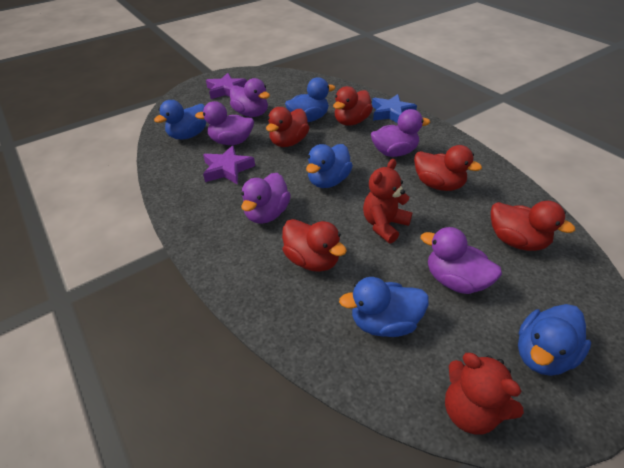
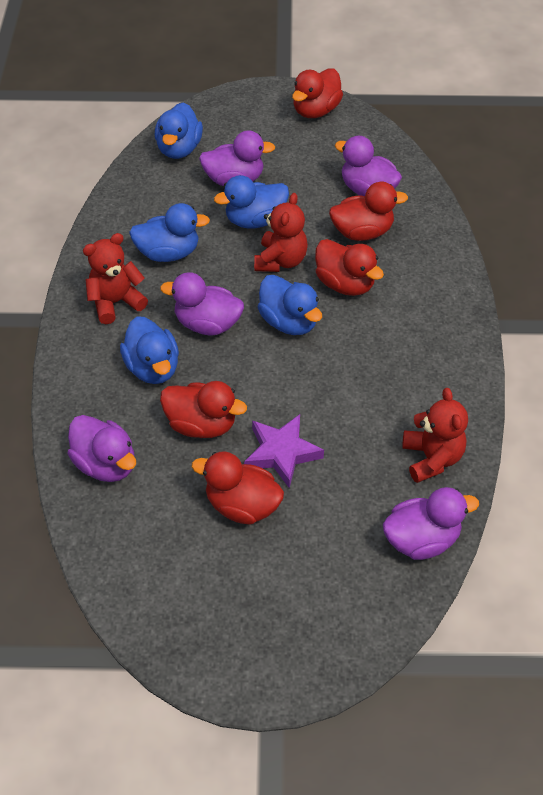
blue star: 1 -> 0
purple star: 2 -> 1
red teddy bear: 2 -> 3

